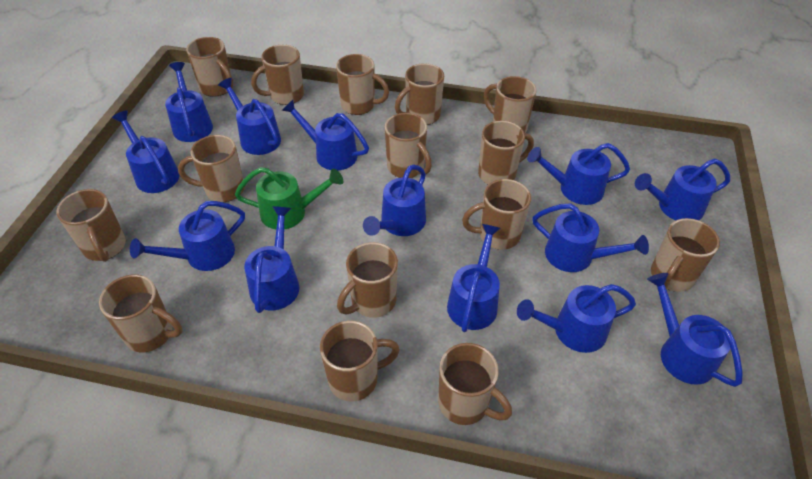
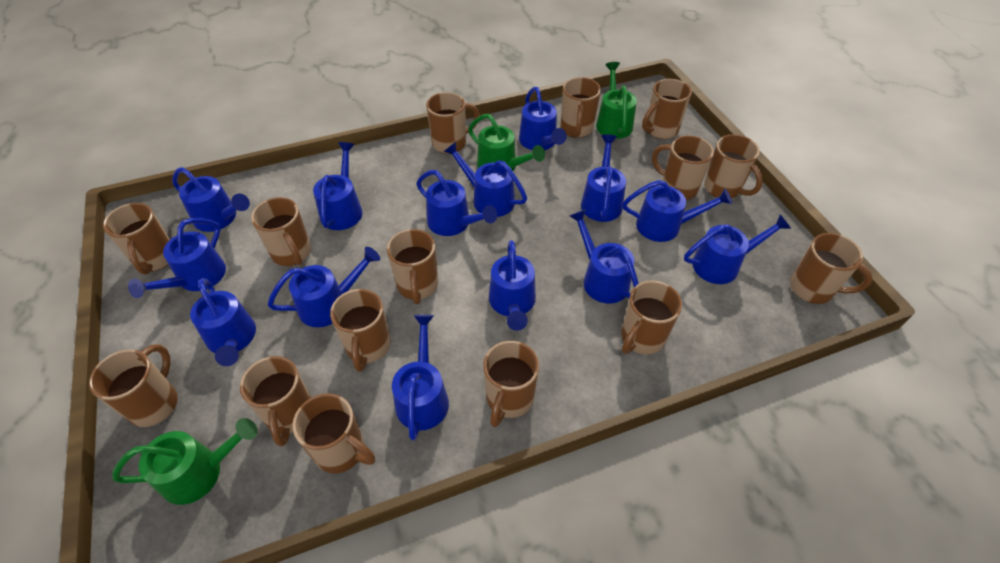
blue watering can: 13 -> 14
green watering can: 1 -> 3

